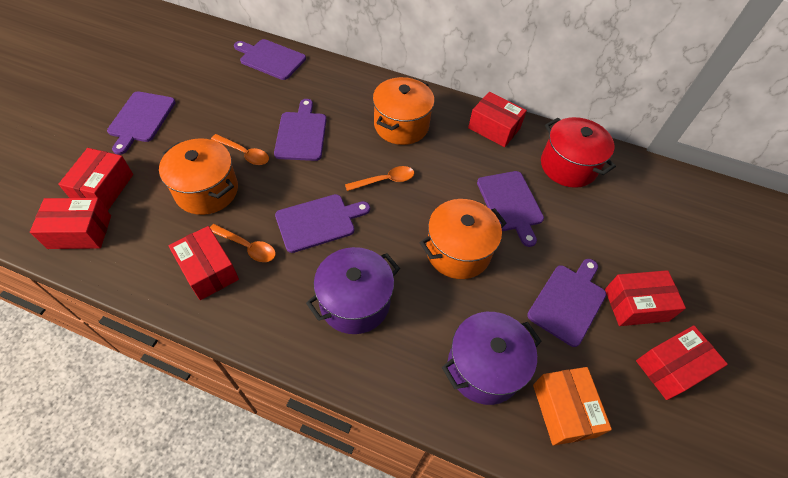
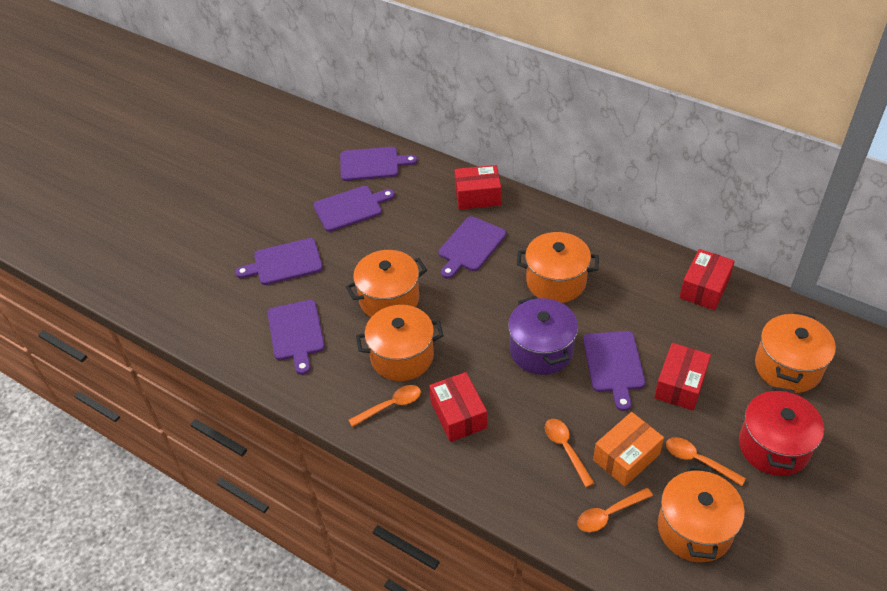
orange pot: 3 -> 5
orange spoon: 3 -> 4
purple pot: 2 -> 1
red box: 6 -> 4

